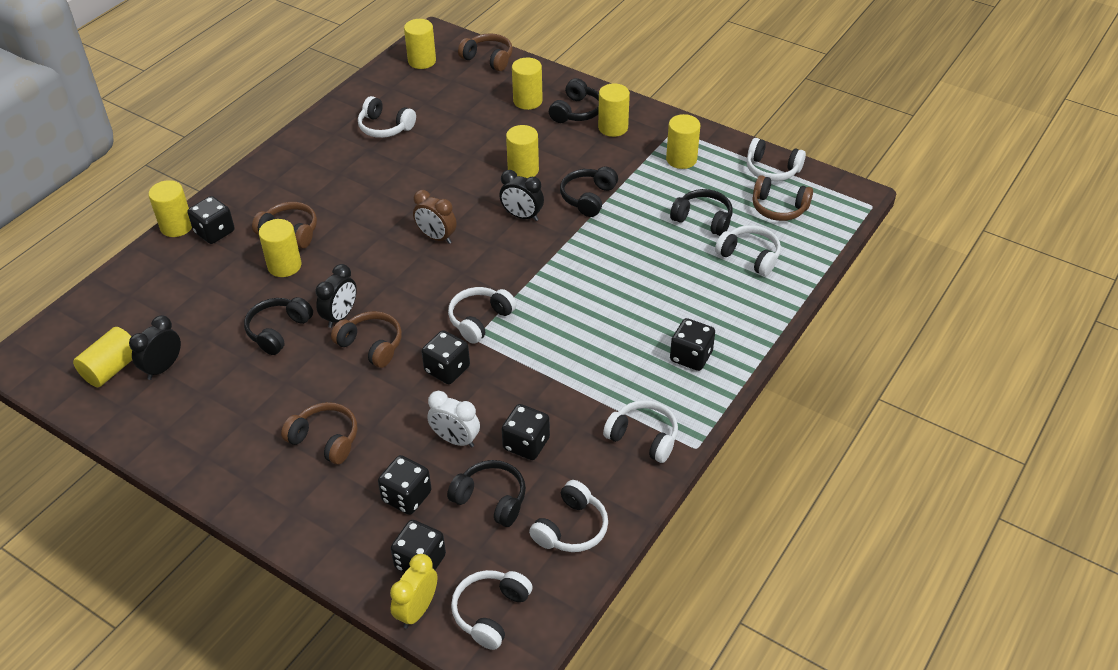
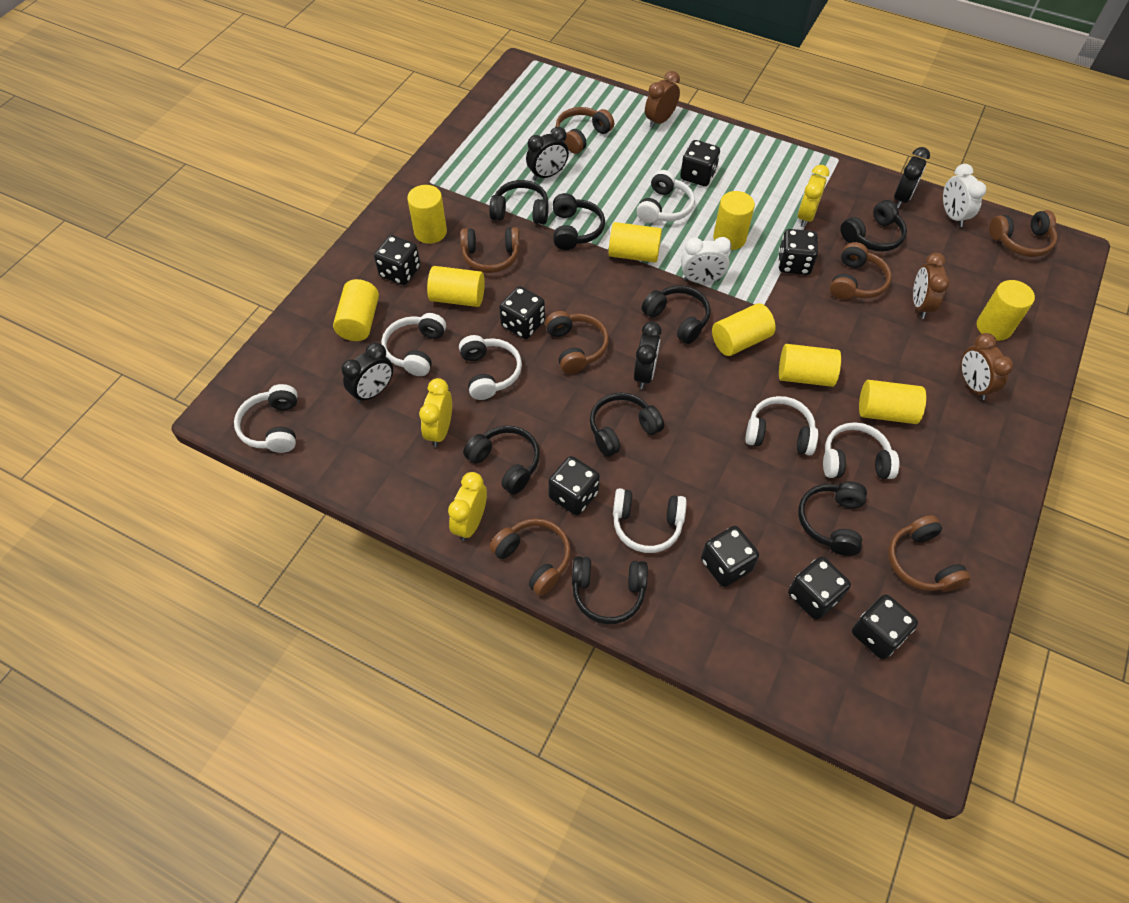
black clock: 3 -> 4
black dice: 6 -> 8
black headphones: 5 -> 8
brown clock: 1 -> 3
brown headphones: 5 -> 7
white clock: 1 -> 2
yellow clock: 1 -> 3
yellow cylinder: 8 -> 9

